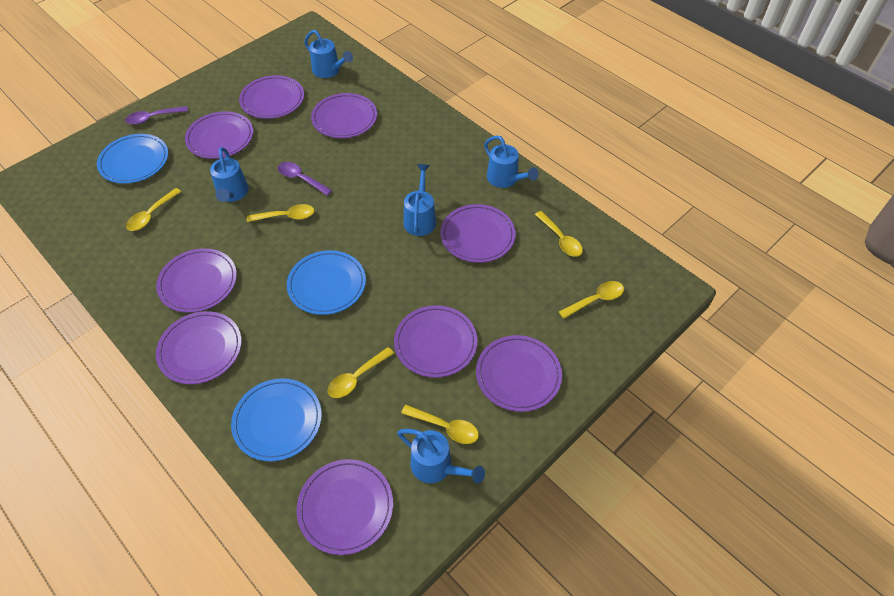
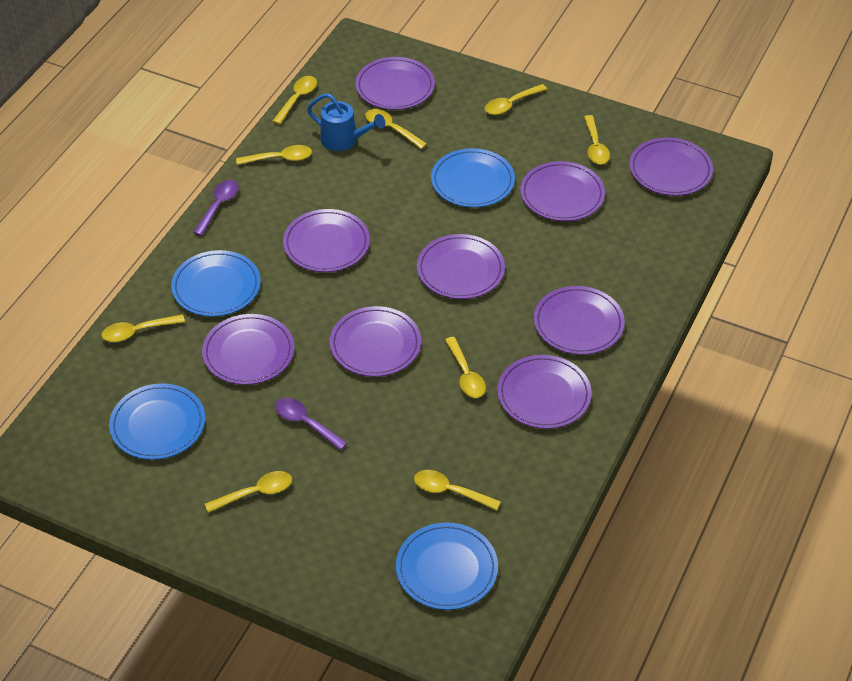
blue plate: 3 -> 4
blue watering can: 5 -> 1
yellow spoon: 6 -> 9

